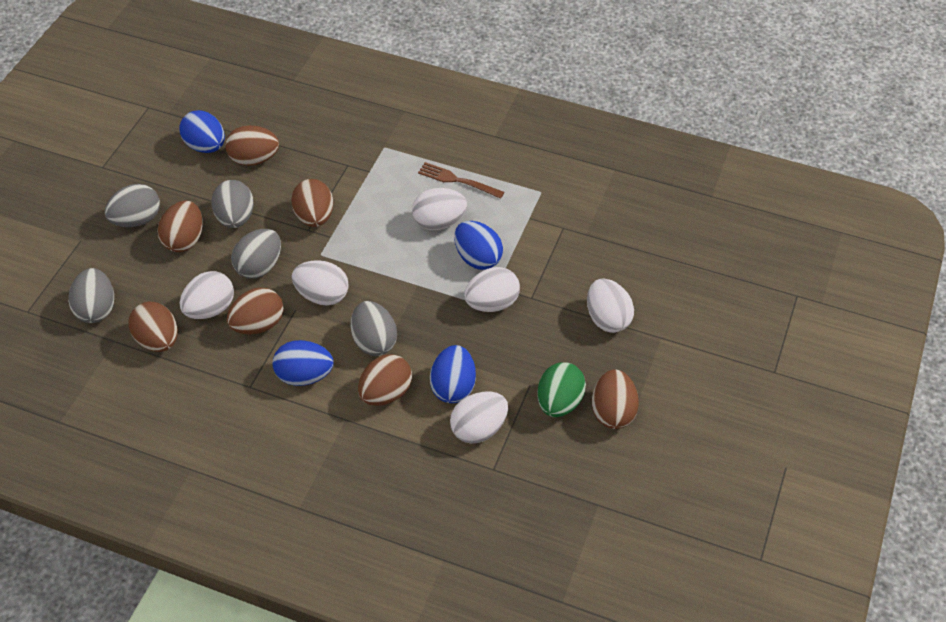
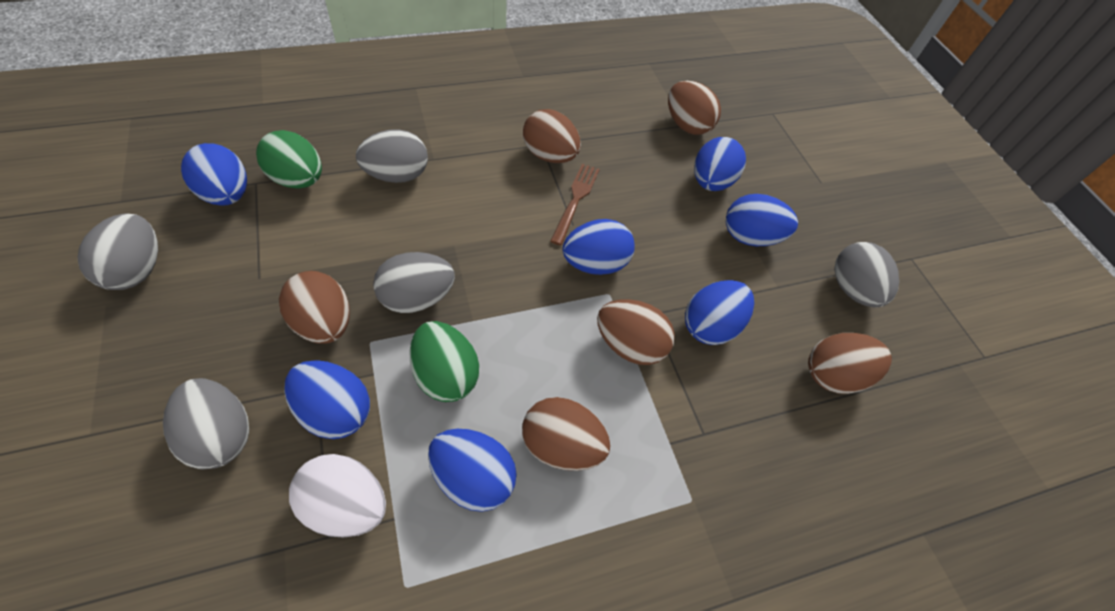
blue egg: 4 -> 7
brown egg: 7 -> 6
green egg: 1 -> 2
white egg: 6 -> 1

